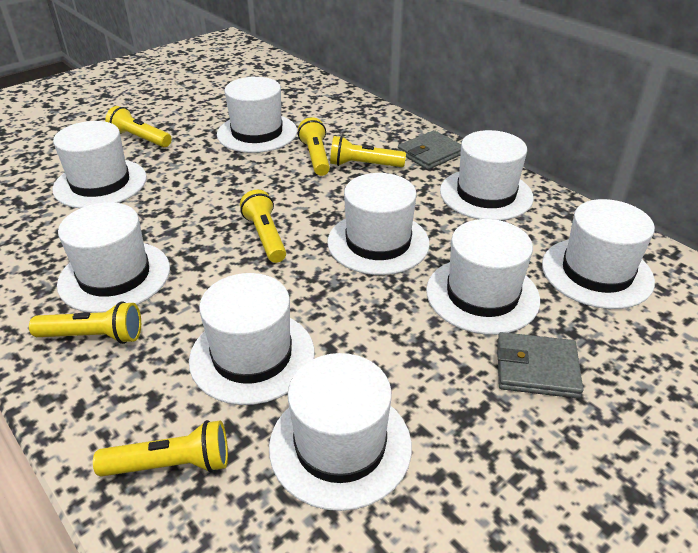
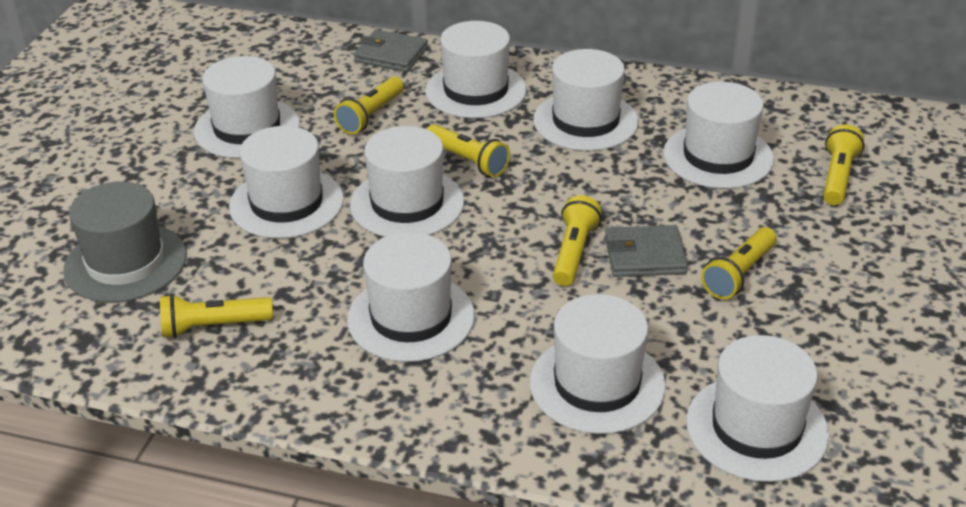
grey hat: 0 -> 1

